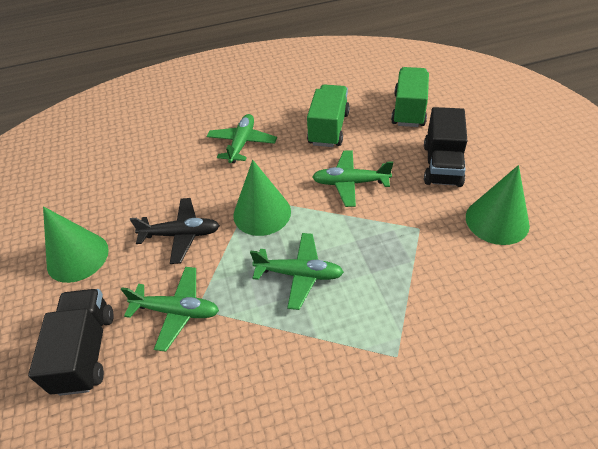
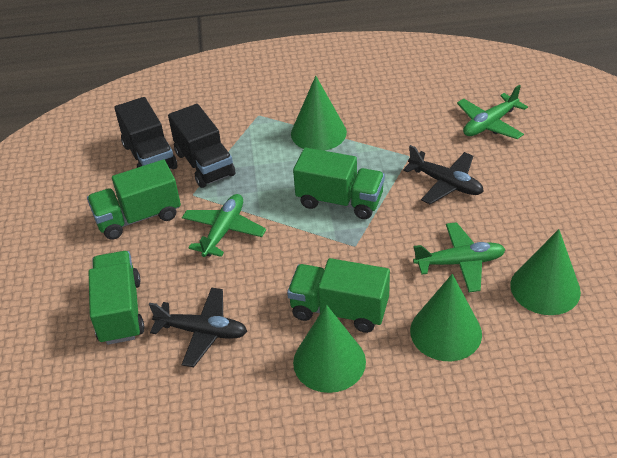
black plane: 1 -> 2
green cone: 3 -> 4
green plane: 4 -> 3
green truck: 2 -> 4

